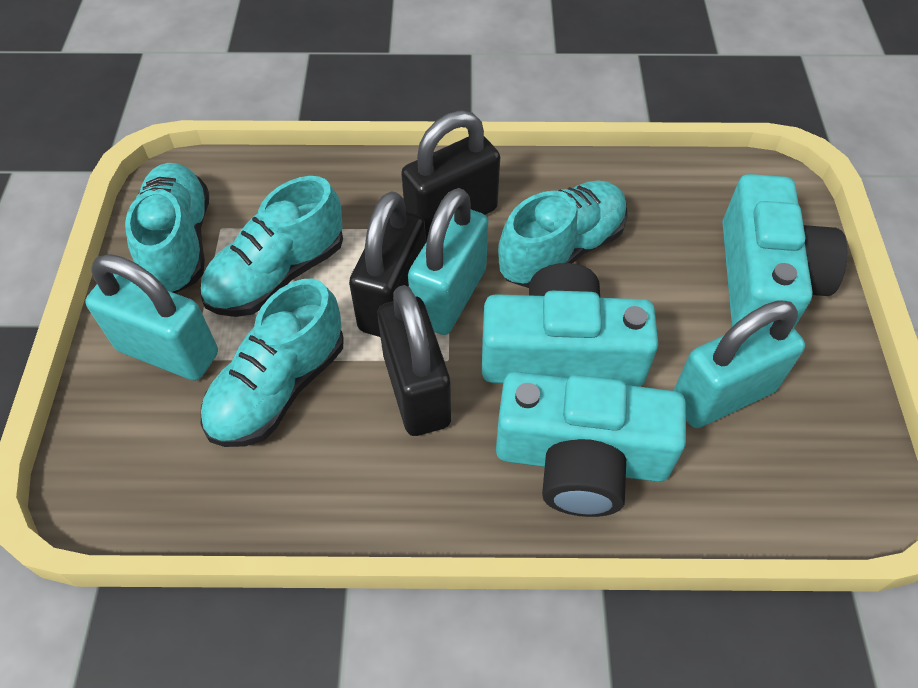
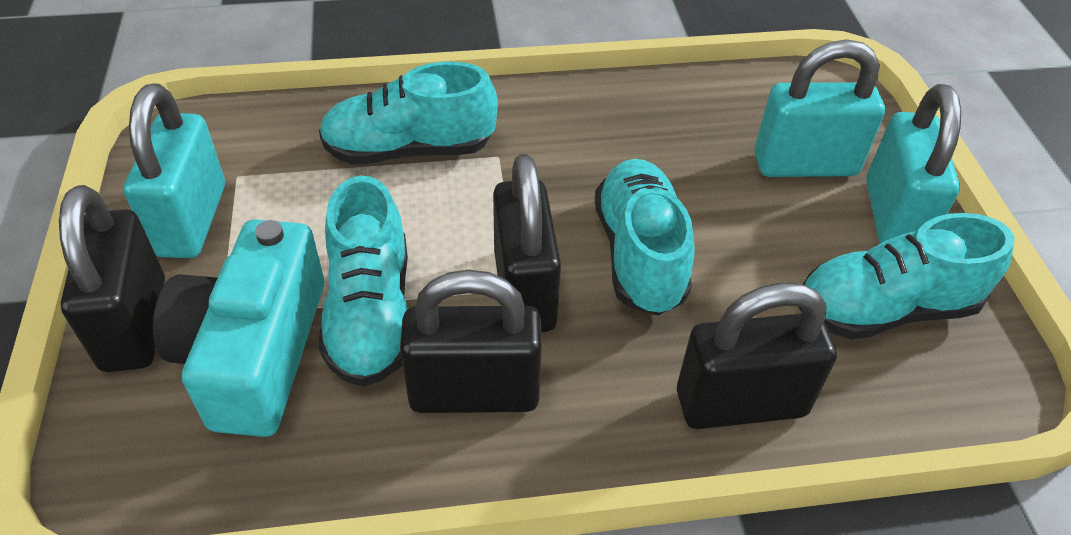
black padlock: 3 -> 4
turquoise camera: 3 -> 1

